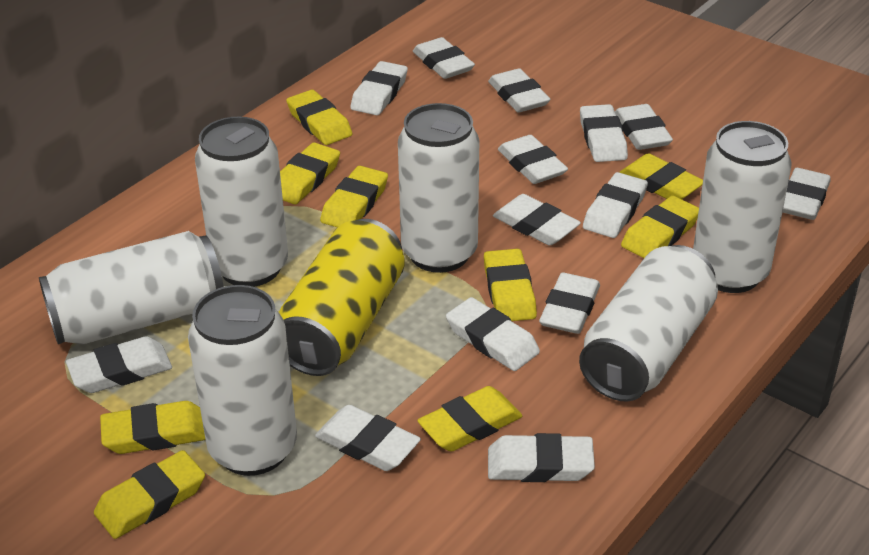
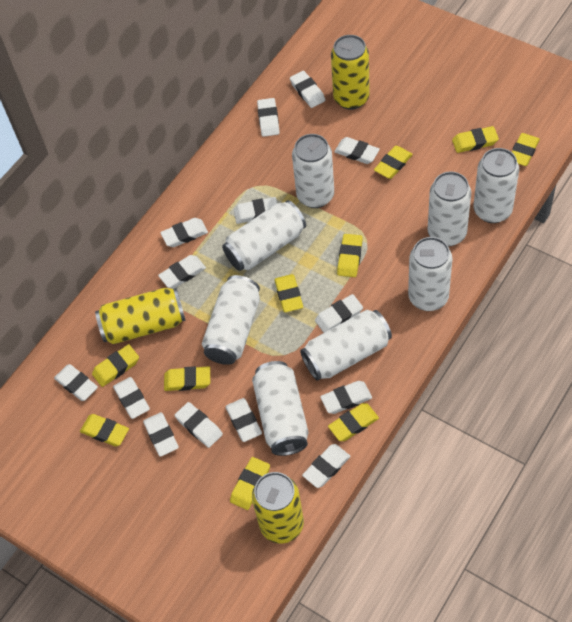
white can: 6 -> 8
yellow can: 1 -> 3
yellow eraser: 9 -> 10

